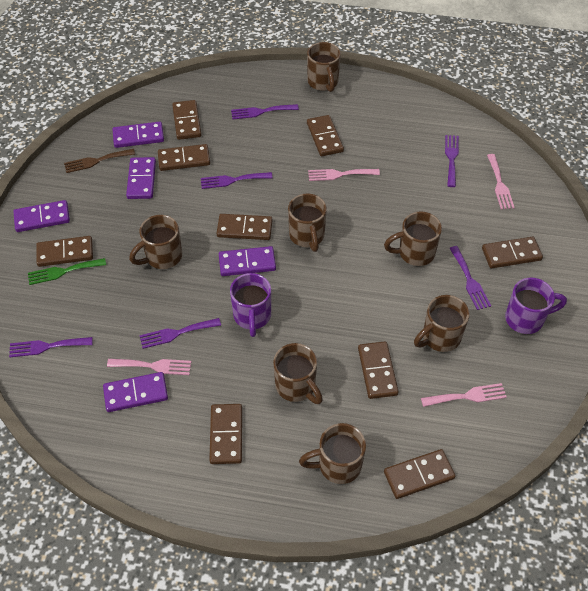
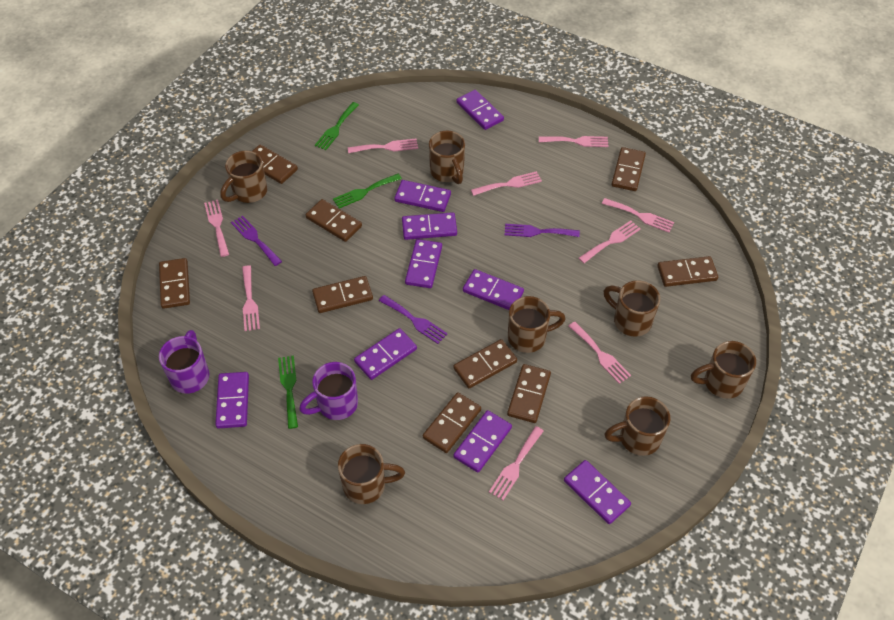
brown fork: 1 -> 0
green fork: 1 -> 3
pink fork: 4 -> 9
purple domino: 5 -> 9
purple fork: 6 -> 3

